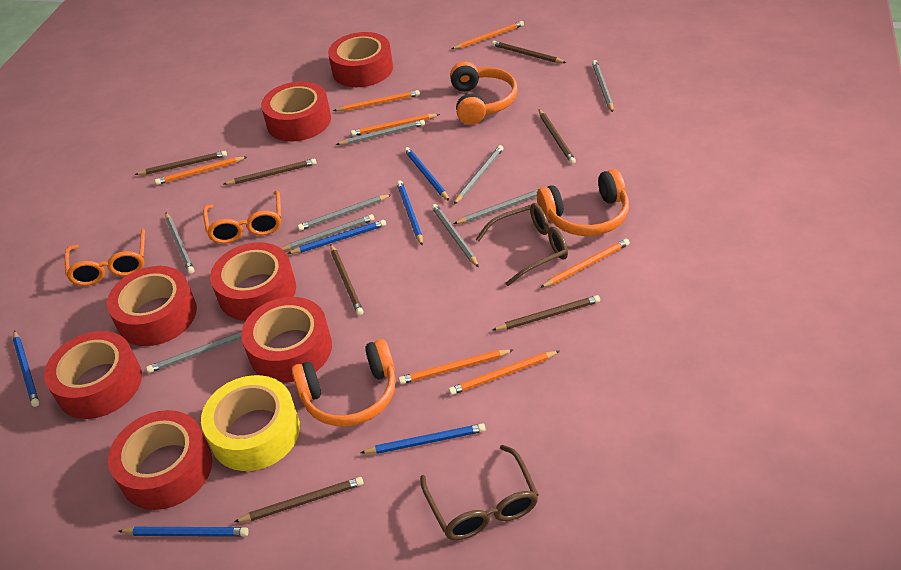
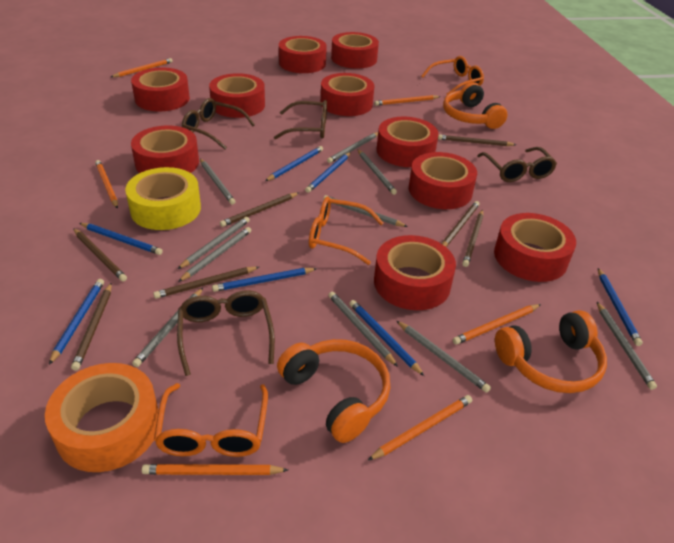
blue pencil: 6 -> 7
brown glasses: 2 -> 4
grey pencil: 9 -> 10
orange glasses: 2 -> 3
orange pencil: 7 -> 6
orange tape: 0 -> 1
red tape: 7 -> 10

